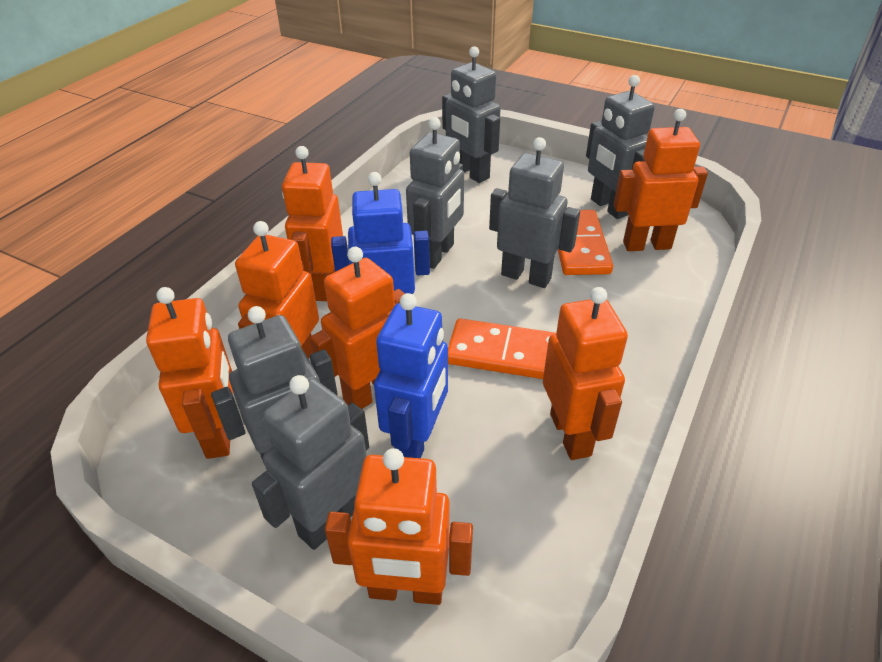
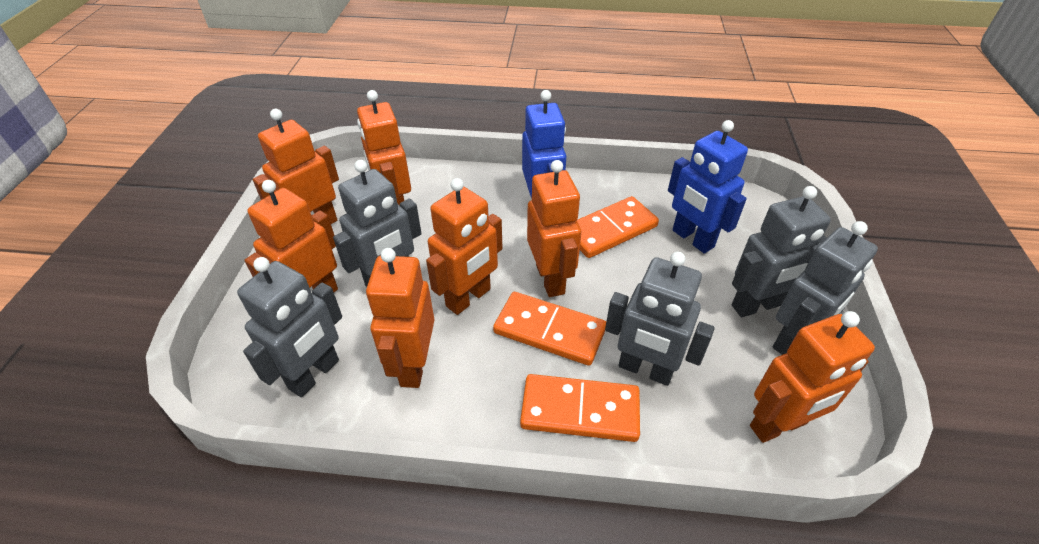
grey robot: 6 -> 5
orange domino: 2 -> 3

